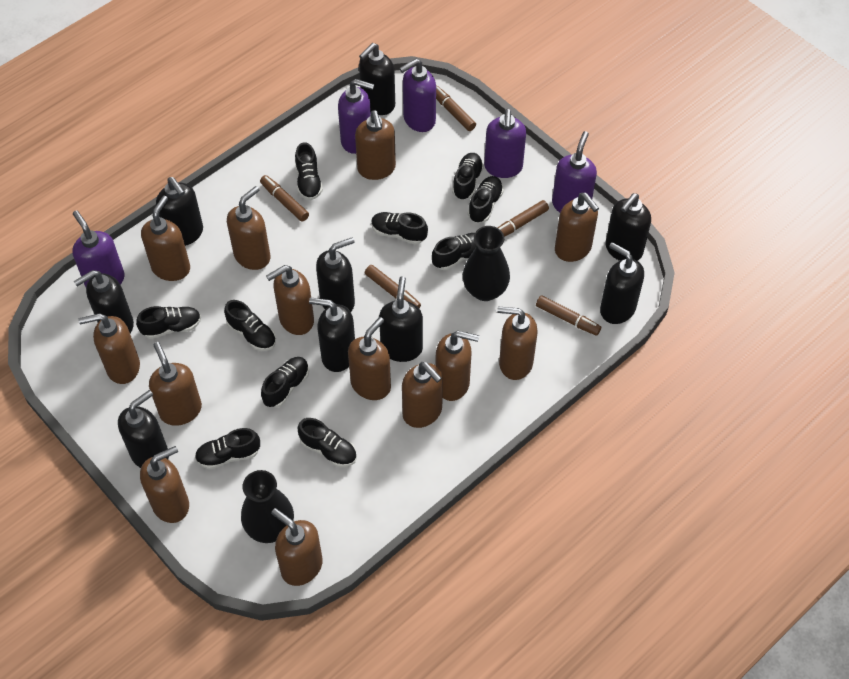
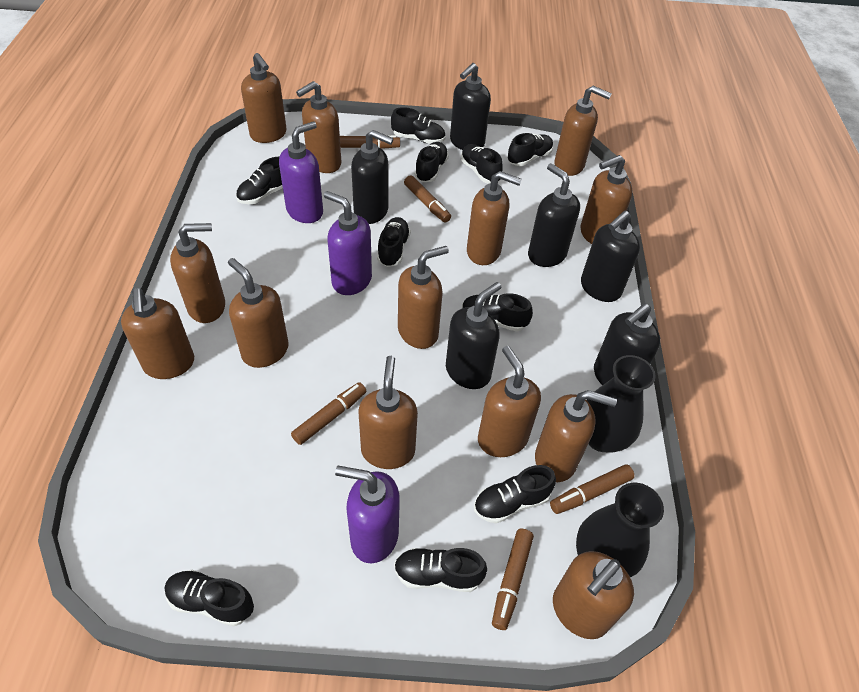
black soap dispenser: 9 -> 6
purple soap dispenser: 5 -> 3

